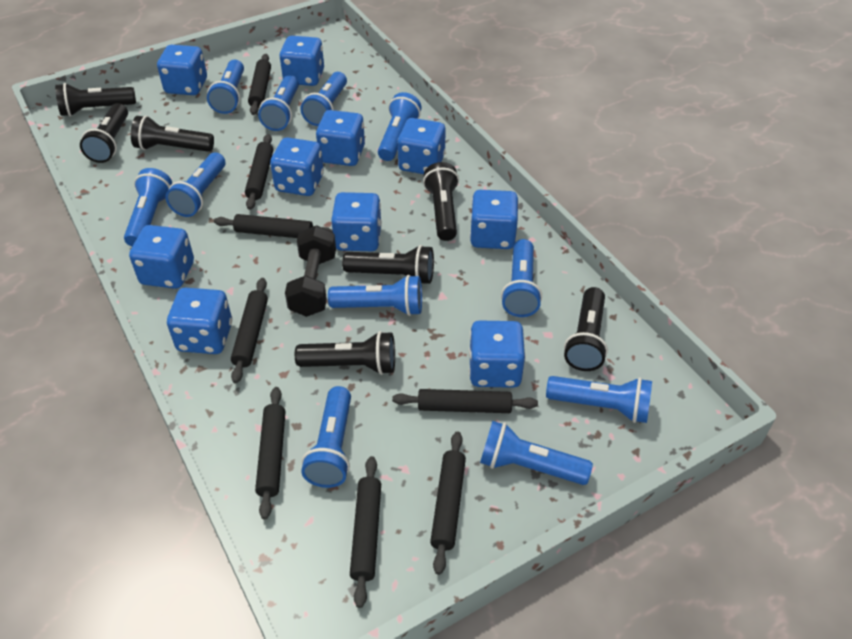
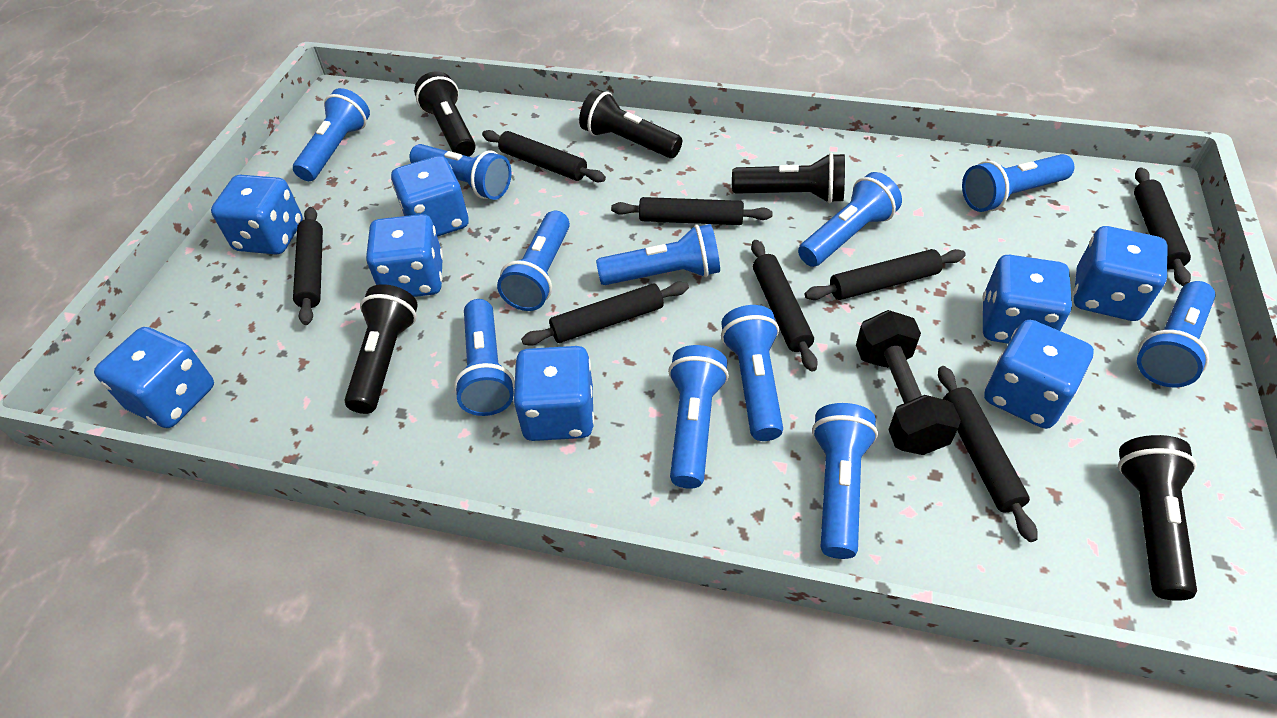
black flashlight: 7 -> 5
blue dice: 10 -> 8

